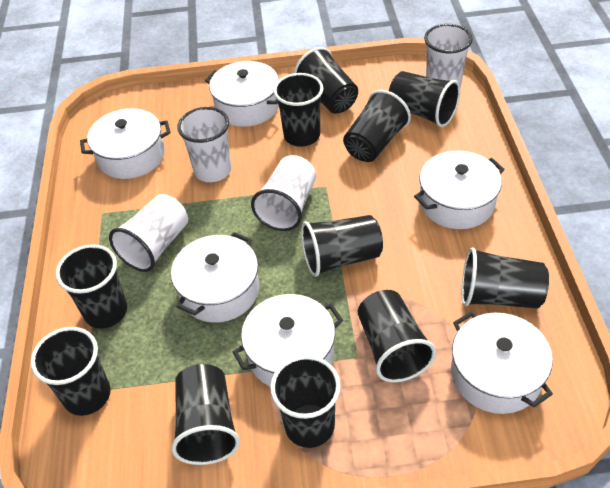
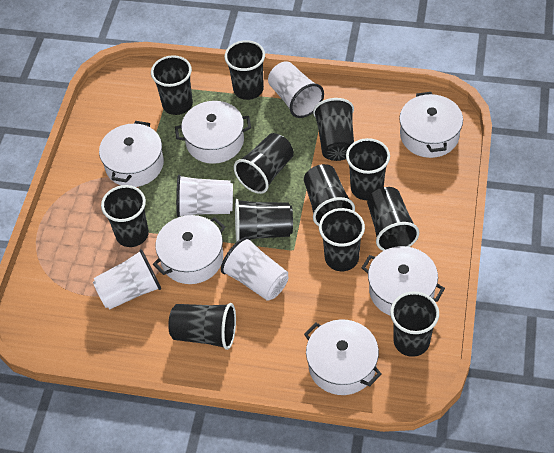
black cup: 11 -> 12

